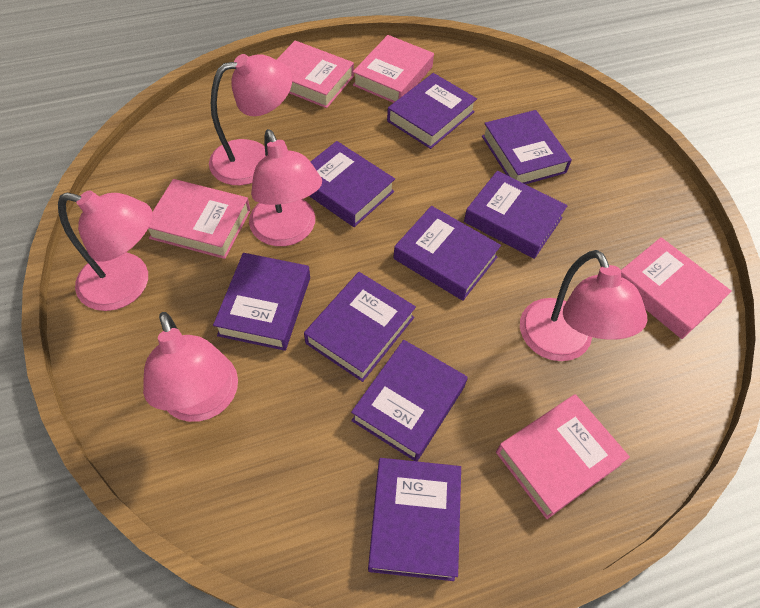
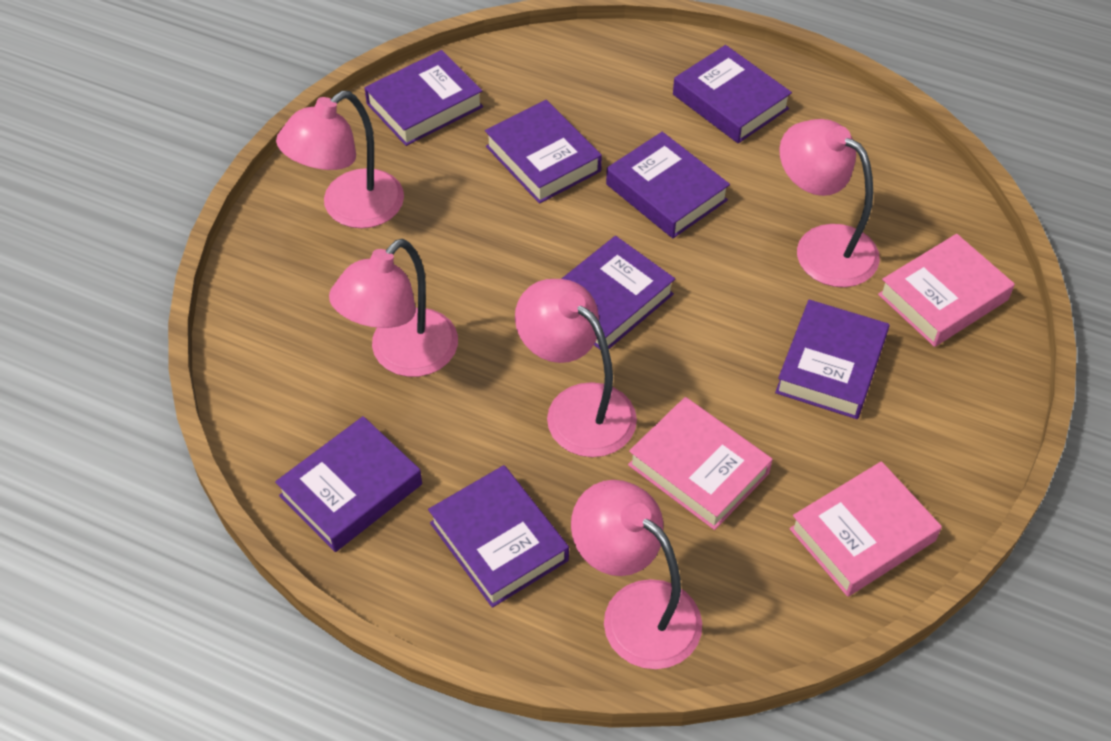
pink book: 5 -> 3
purple book: 9 -> 8

